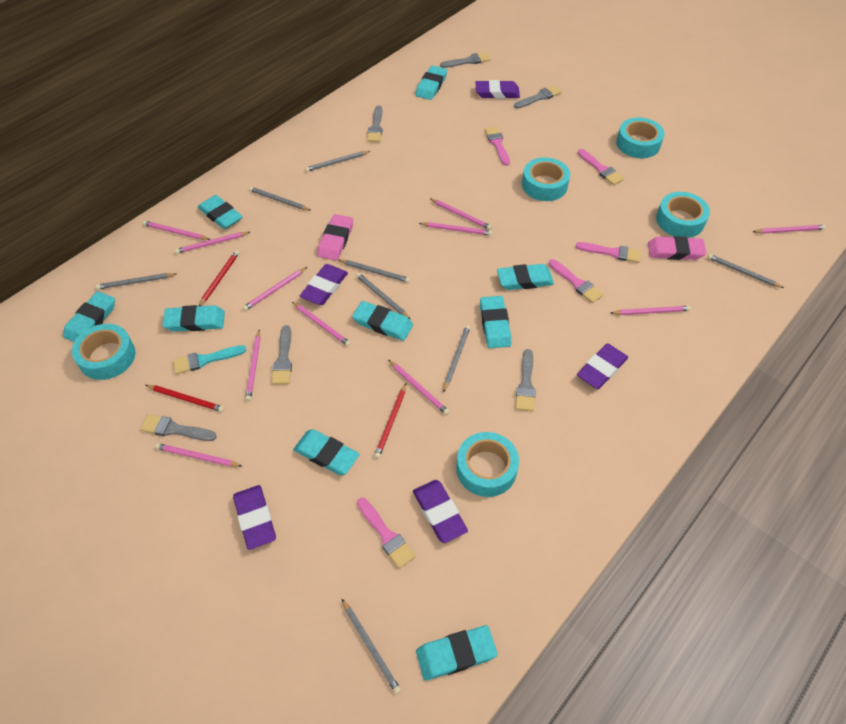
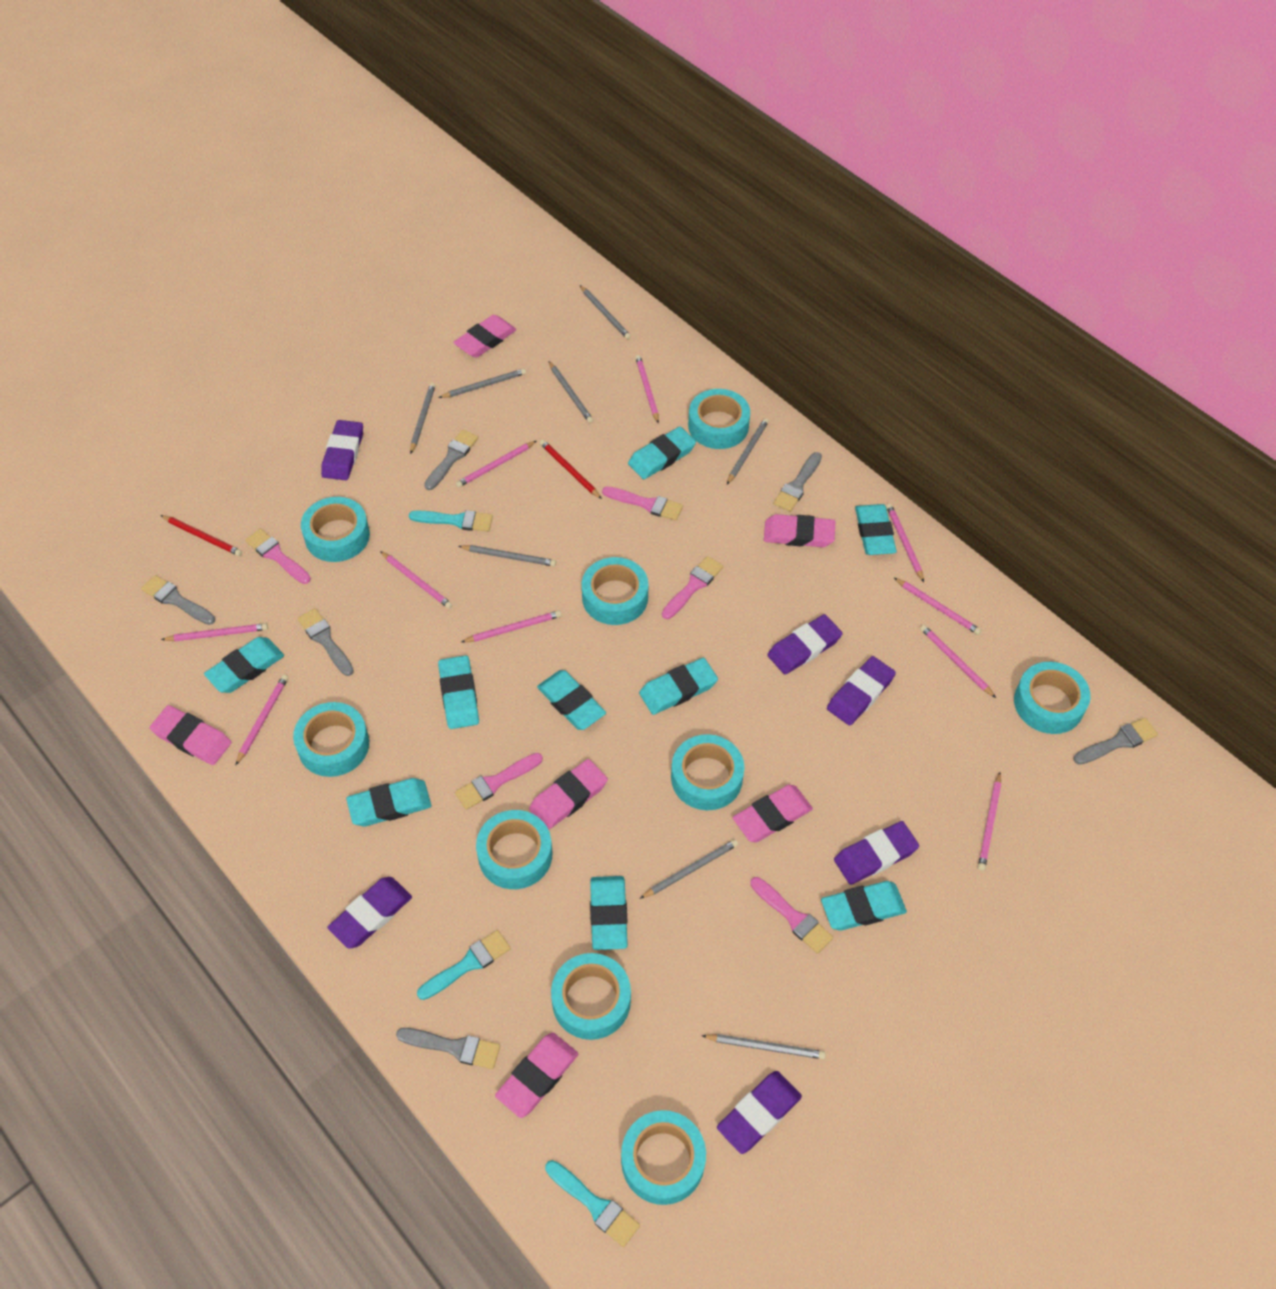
pink eraser: 2 -> 6
pink pencil: 11 -> 10
purple eraser: 5 -> 6
red pencil: 3 -> 2
turquoise brush: 1 -> 3
turquoise tape: 5 -> 9

